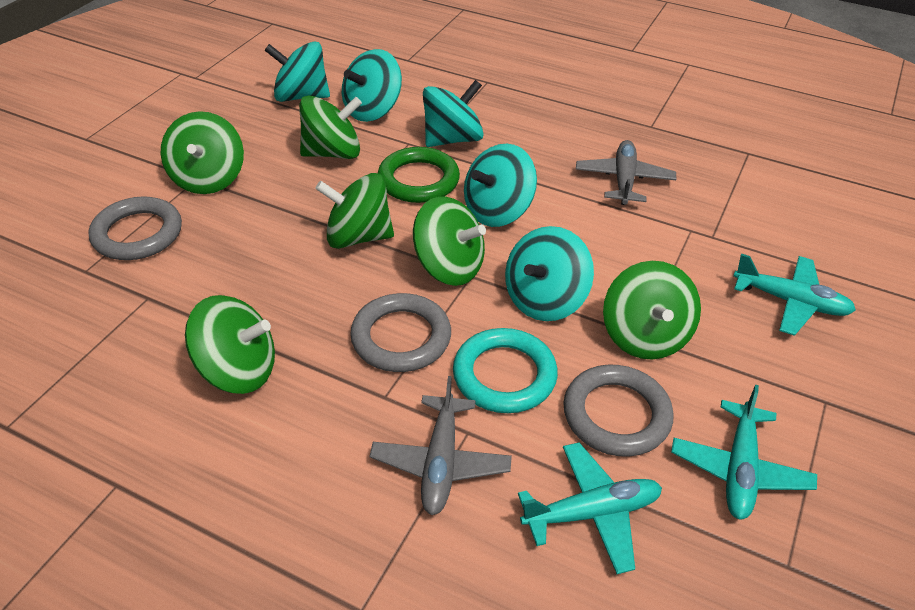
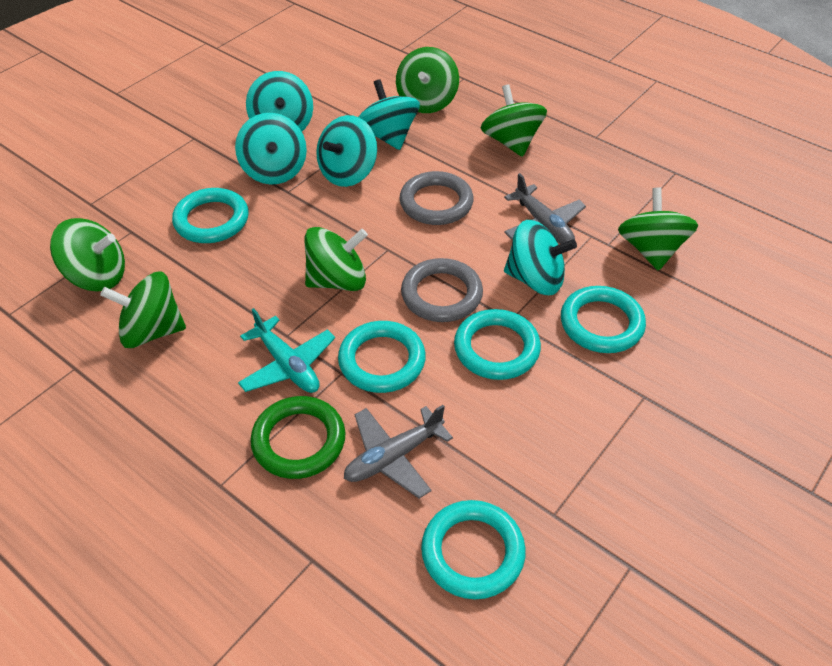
grey ring: 3 -> 2
turquoise plane: 3 -> 1
turquoise ring: 1 -> 5

